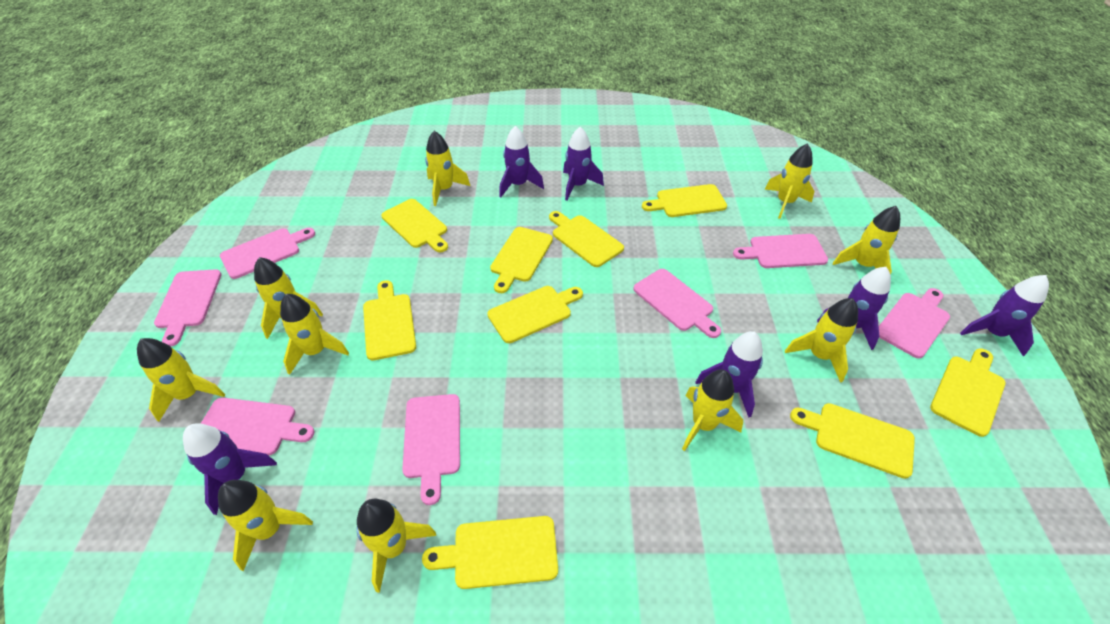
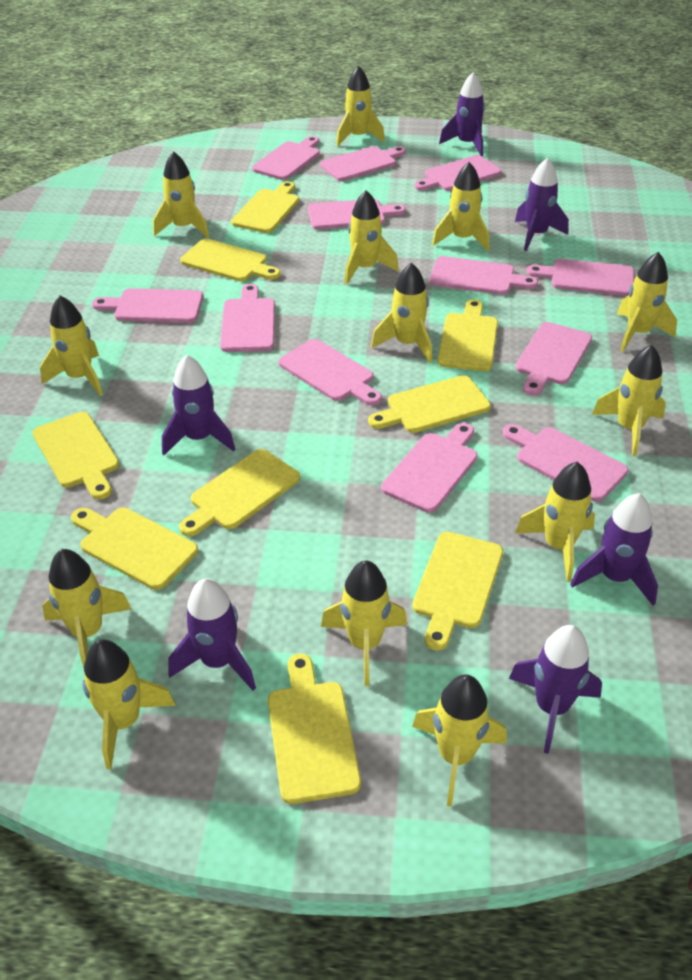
pink cutting board: 7 -> 12
yellow rocket: 10 -> 13

